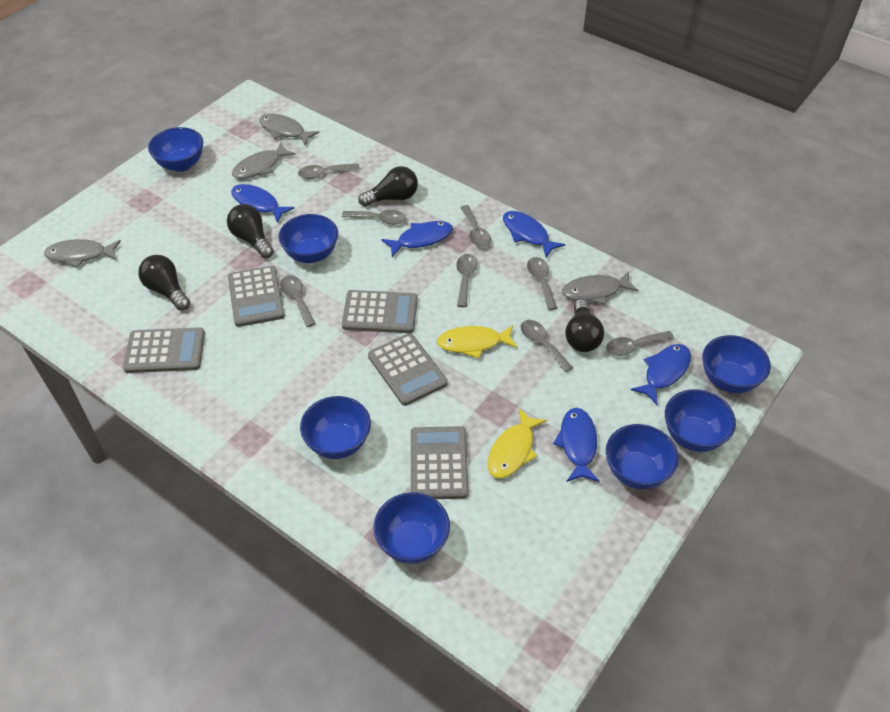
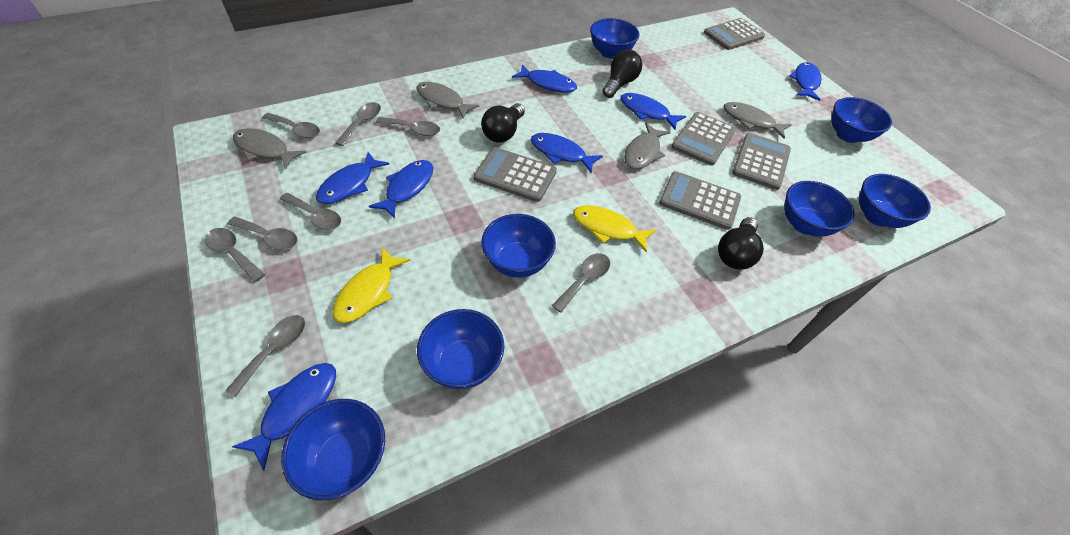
black light bulb: 4 -> 3
blue fish: 5 -> 7

